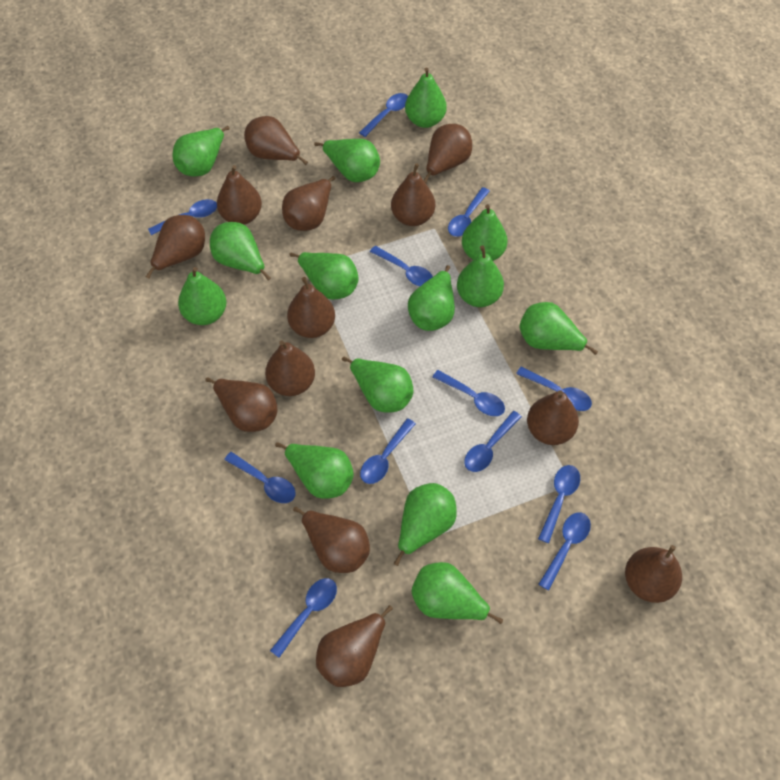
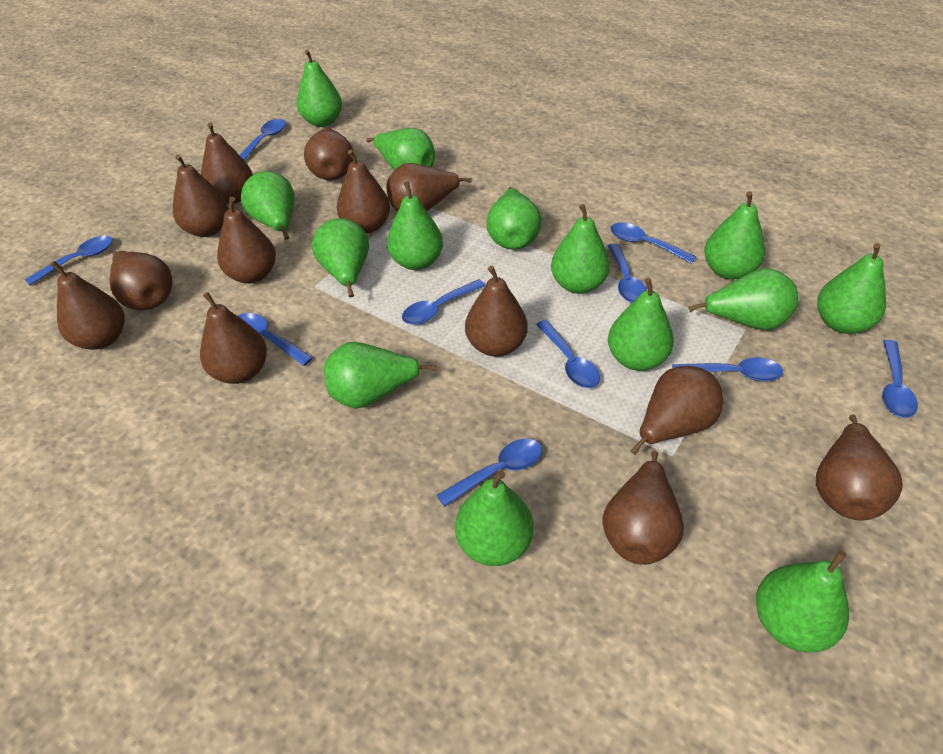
blue spoon: 12 -> 10

